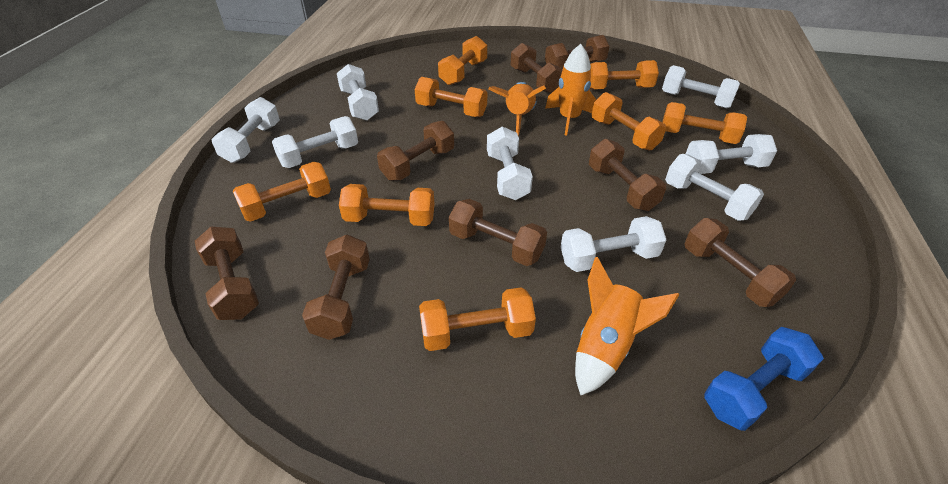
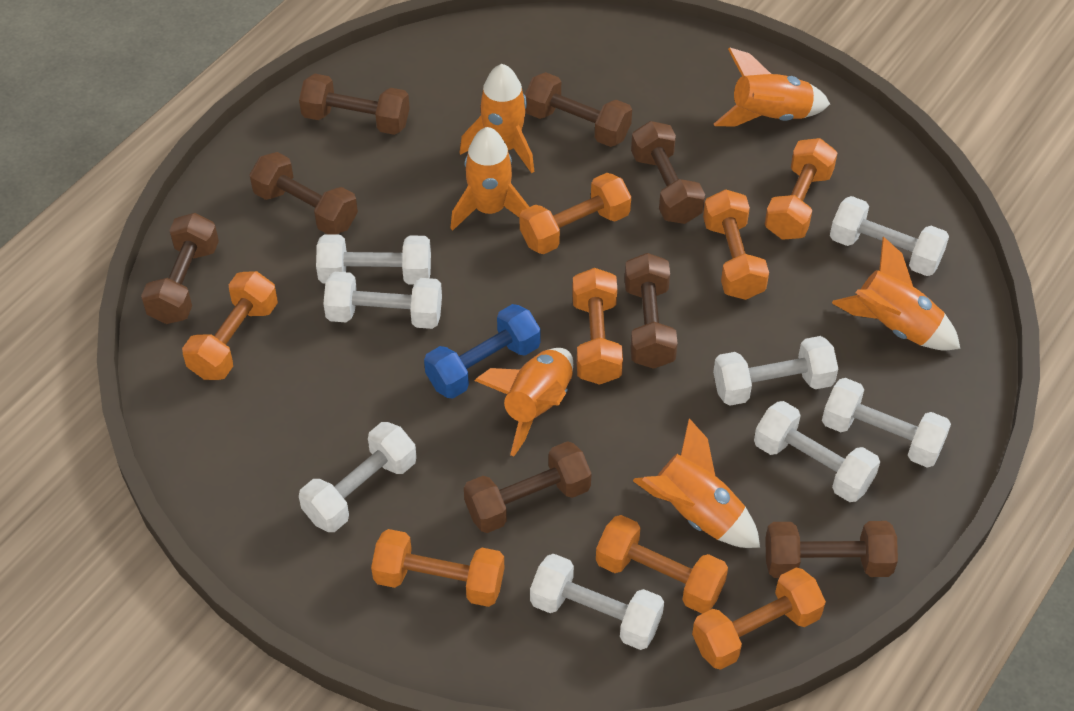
orange rocket: 3 -> 6

